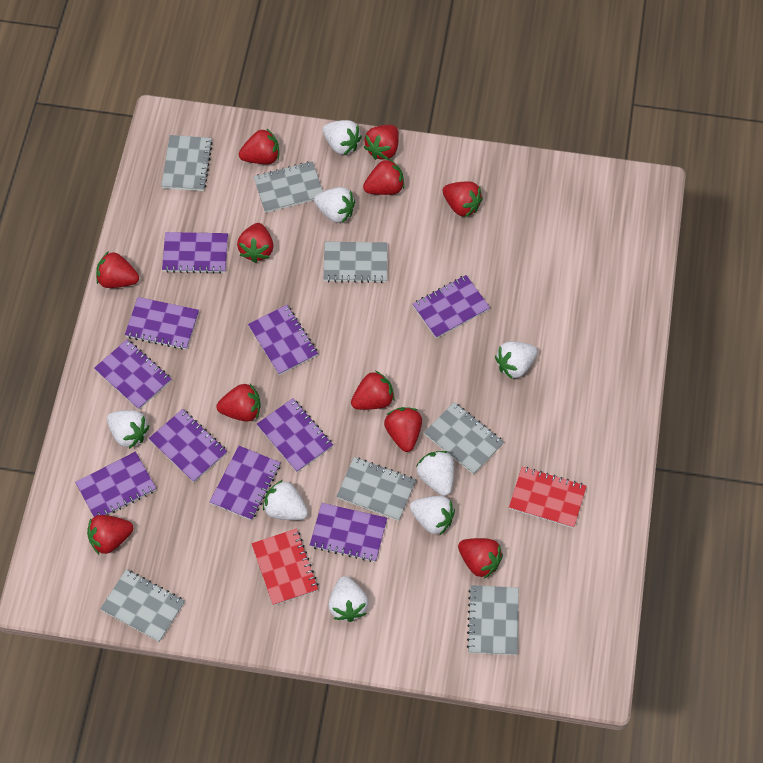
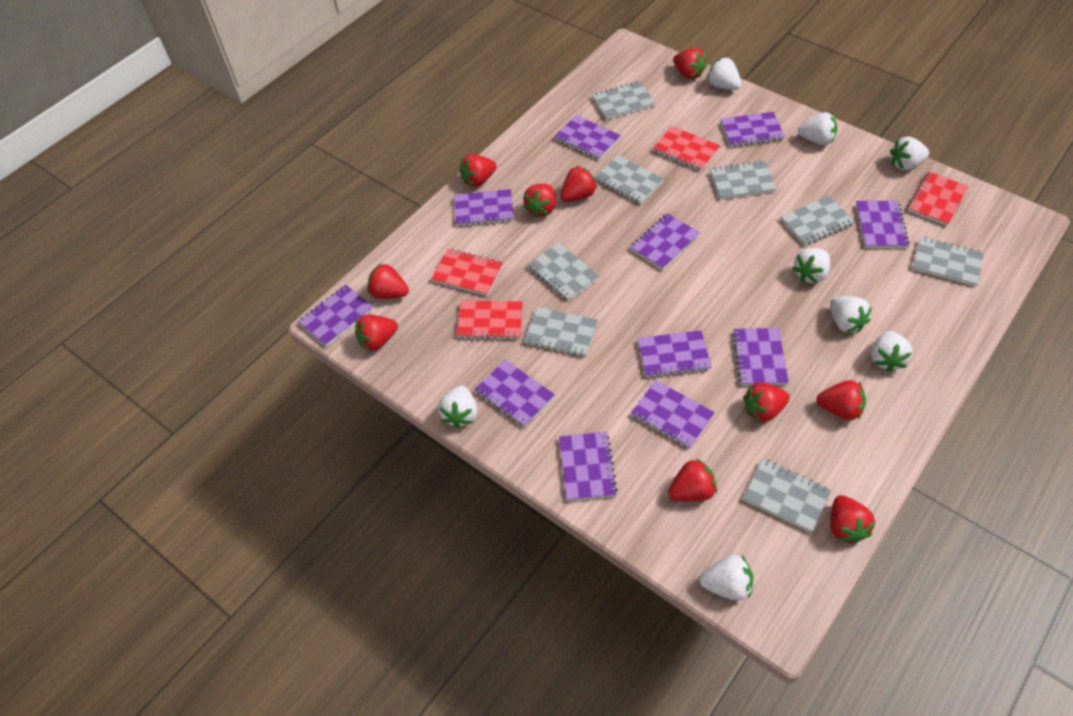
grey notebook: 7 -> 8
purple notebook: 10 -> 11
red notebook: 2 -> 4
red strawberry: 11 -> 10

